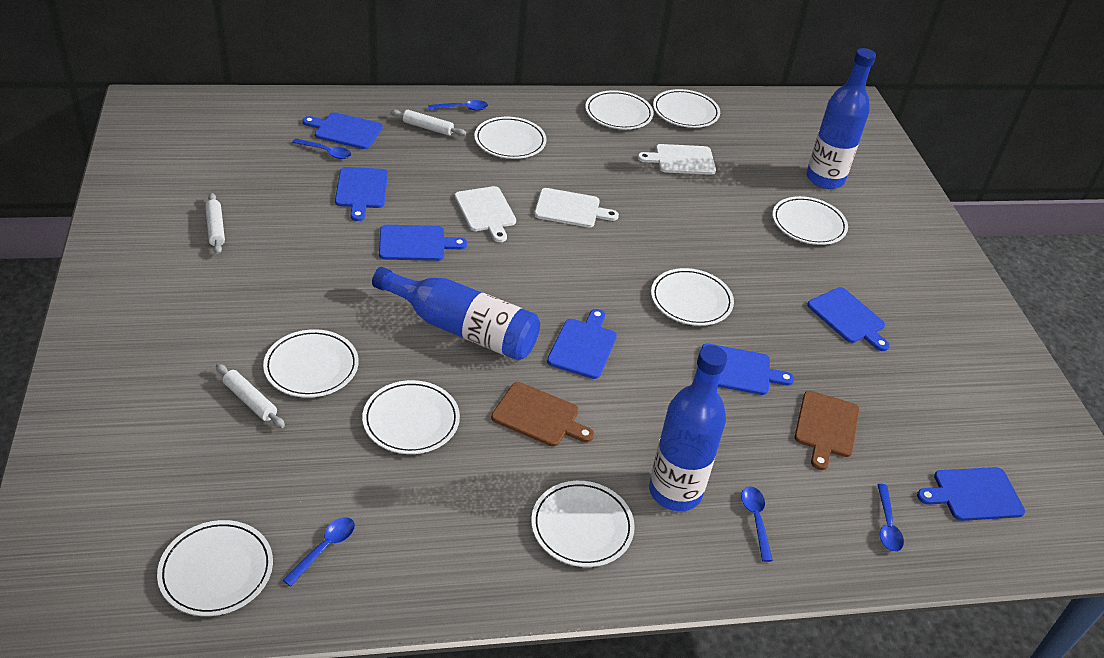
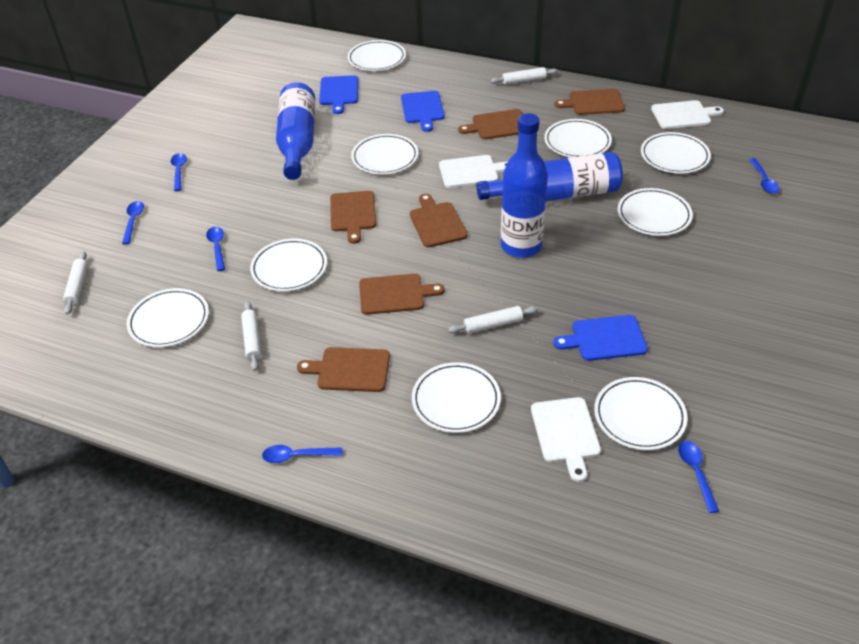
blue cutting board: 7 -> 3
blue spoon: 5 -> 6
brown cutting board: 2 -> 6
white rolling pin: 3 -> 4

